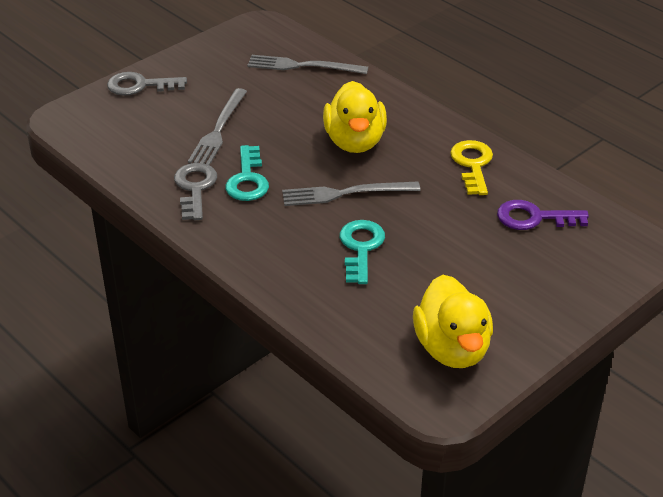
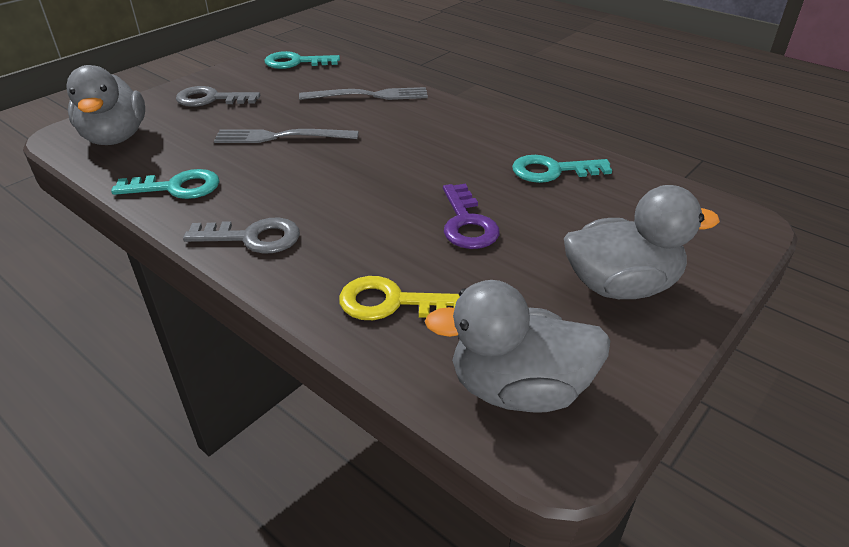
grey duck: 0 -> 3
grey fork: 3 -> 2
turquoise key: 2 -> 3
yellow duck: 2 -> 0

